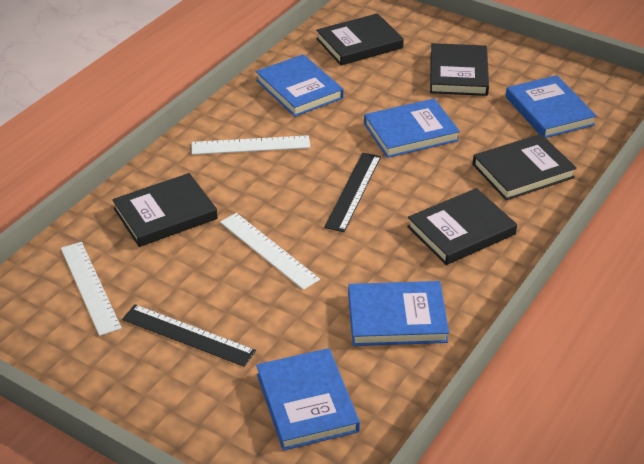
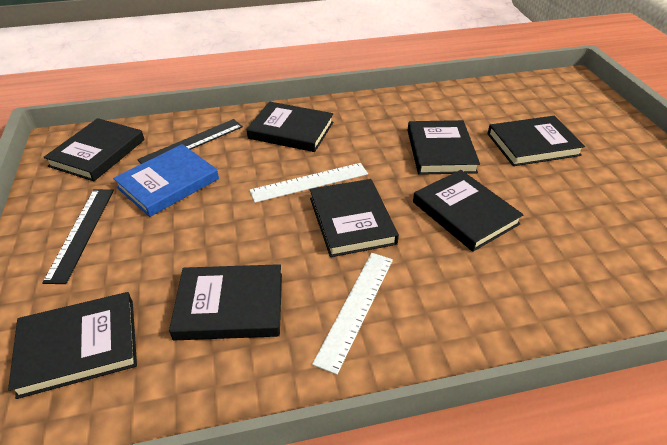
black book: 5 -> 8
blue book: 5 -> 1
white ruler: 3 -> 2

